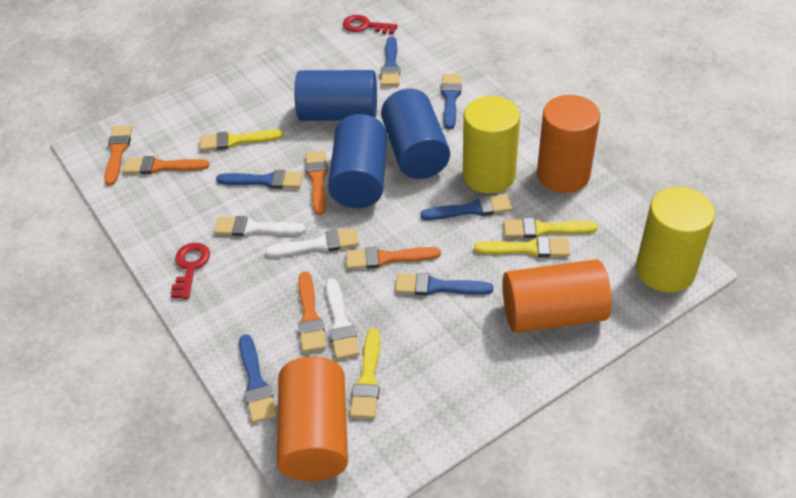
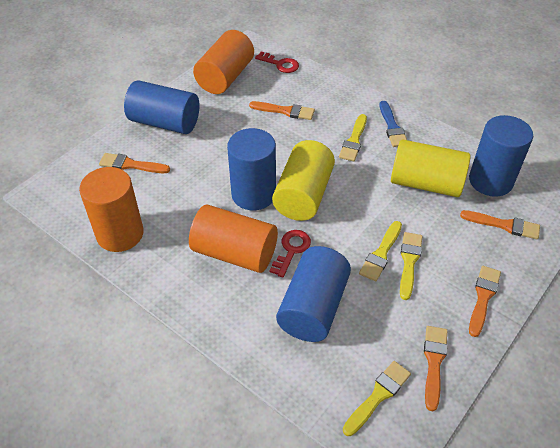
blue brush: 6 -> 1
blue cylinder: 3 -> 4
white brush: 3 -> 0

